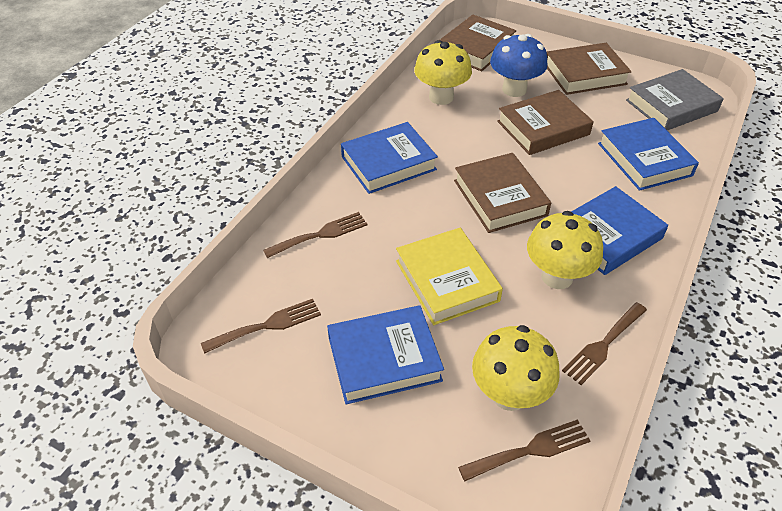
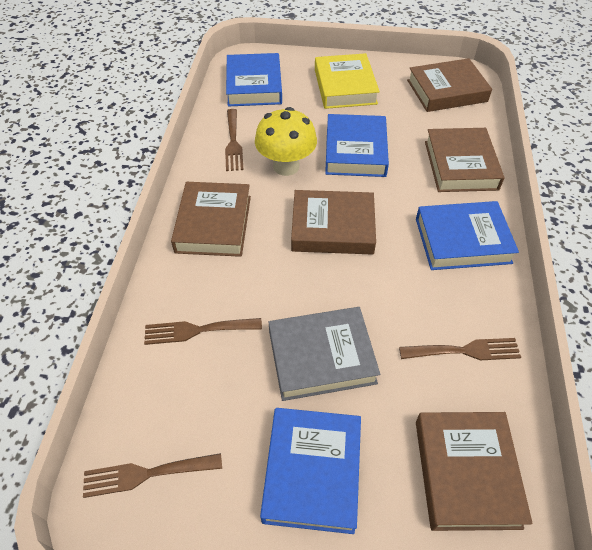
blue mushroom: 1 -> 0
brown book: 4 -> 5
yellow mushroom: 3 -> 1

